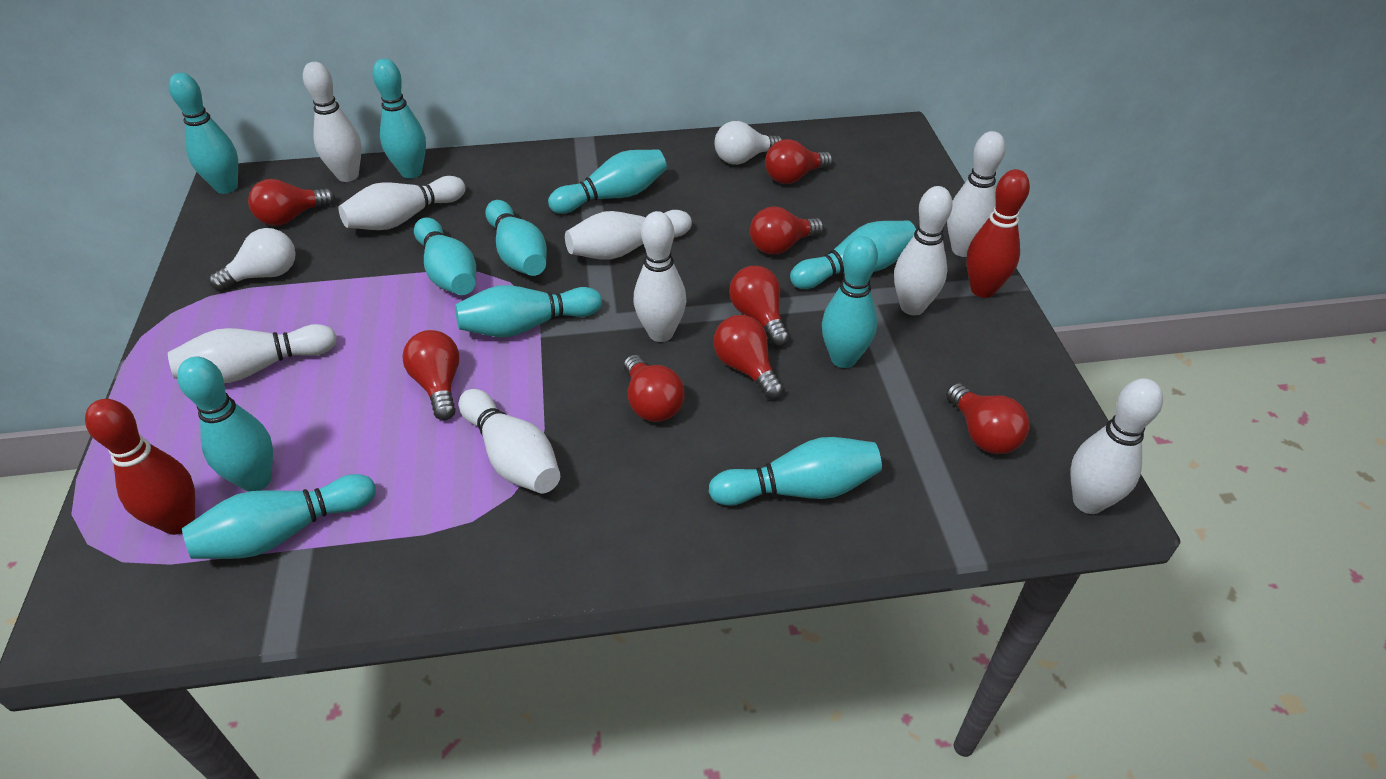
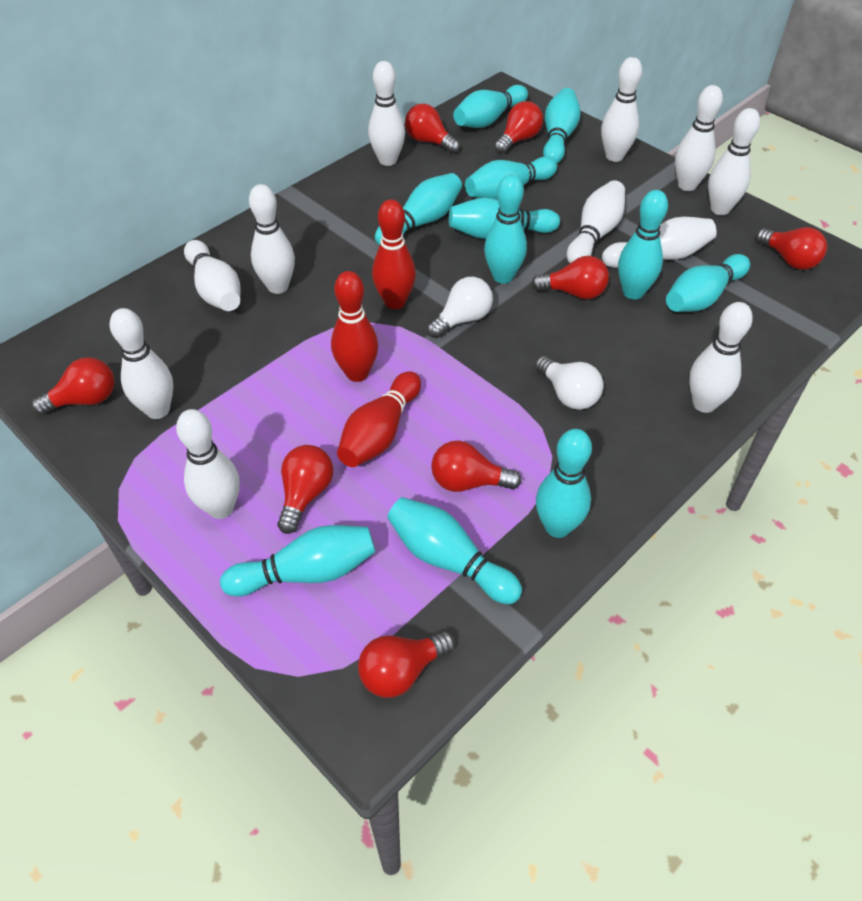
red bowling pin: 2 -> 3
white bowling pin: 9 -> 11

